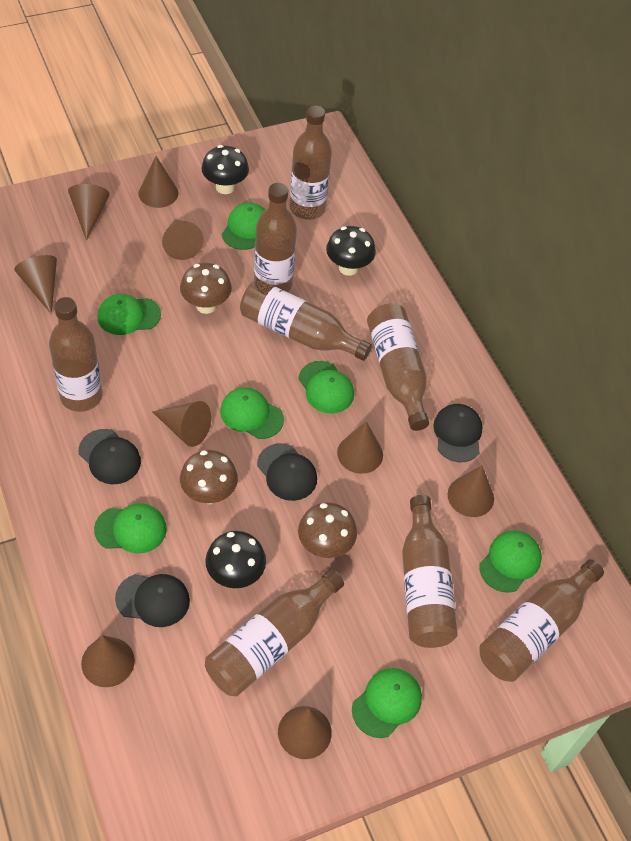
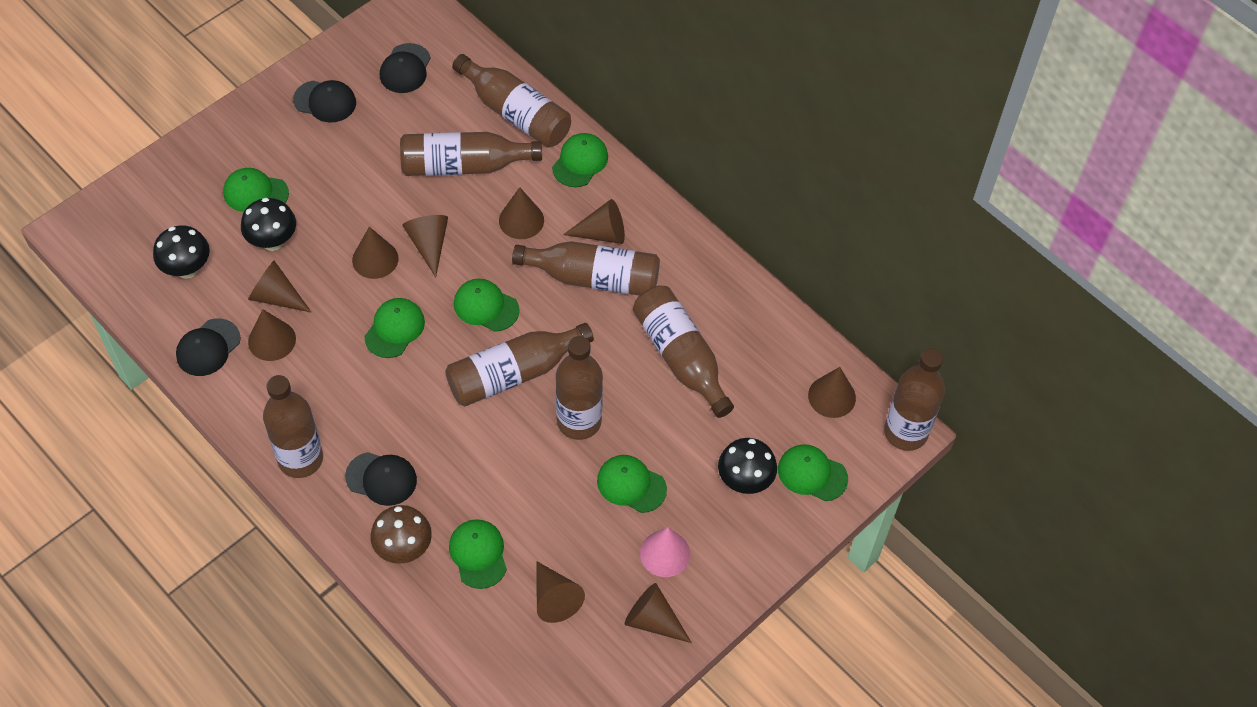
brown mushroom: 3 -> 1
pink cone: 0 -> 1

